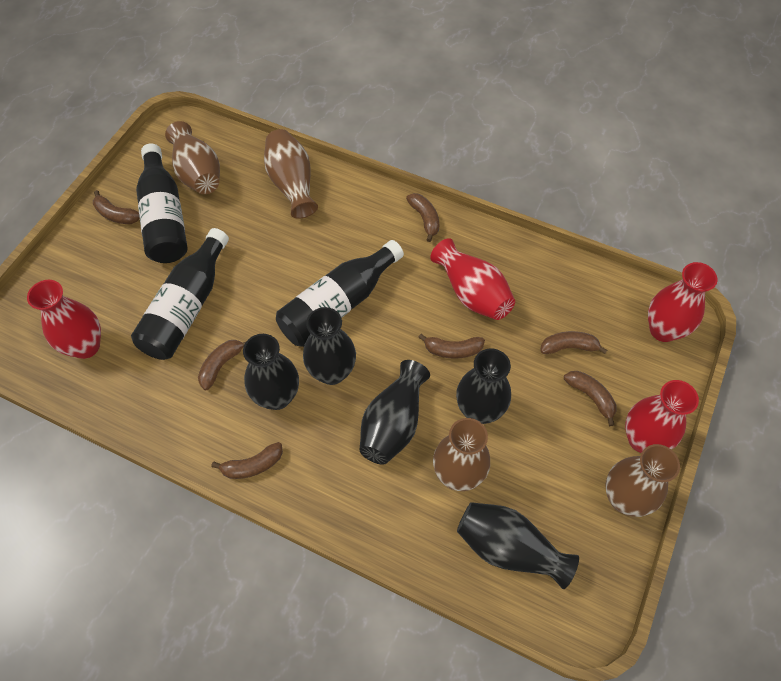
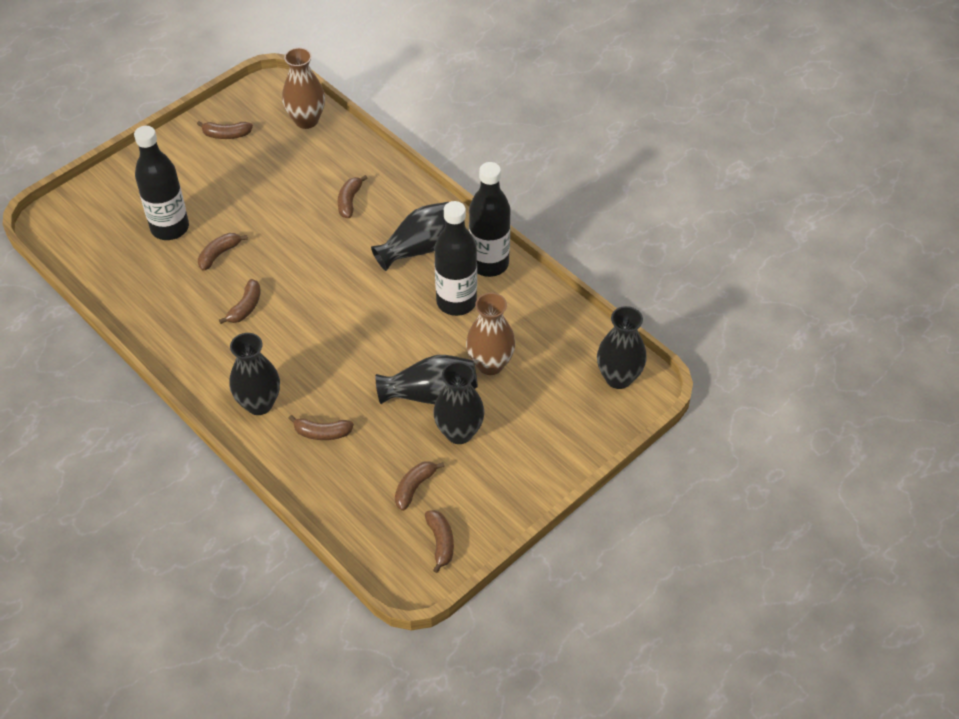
brown vase: 4 -> 2
red vase: 4 -> 0

